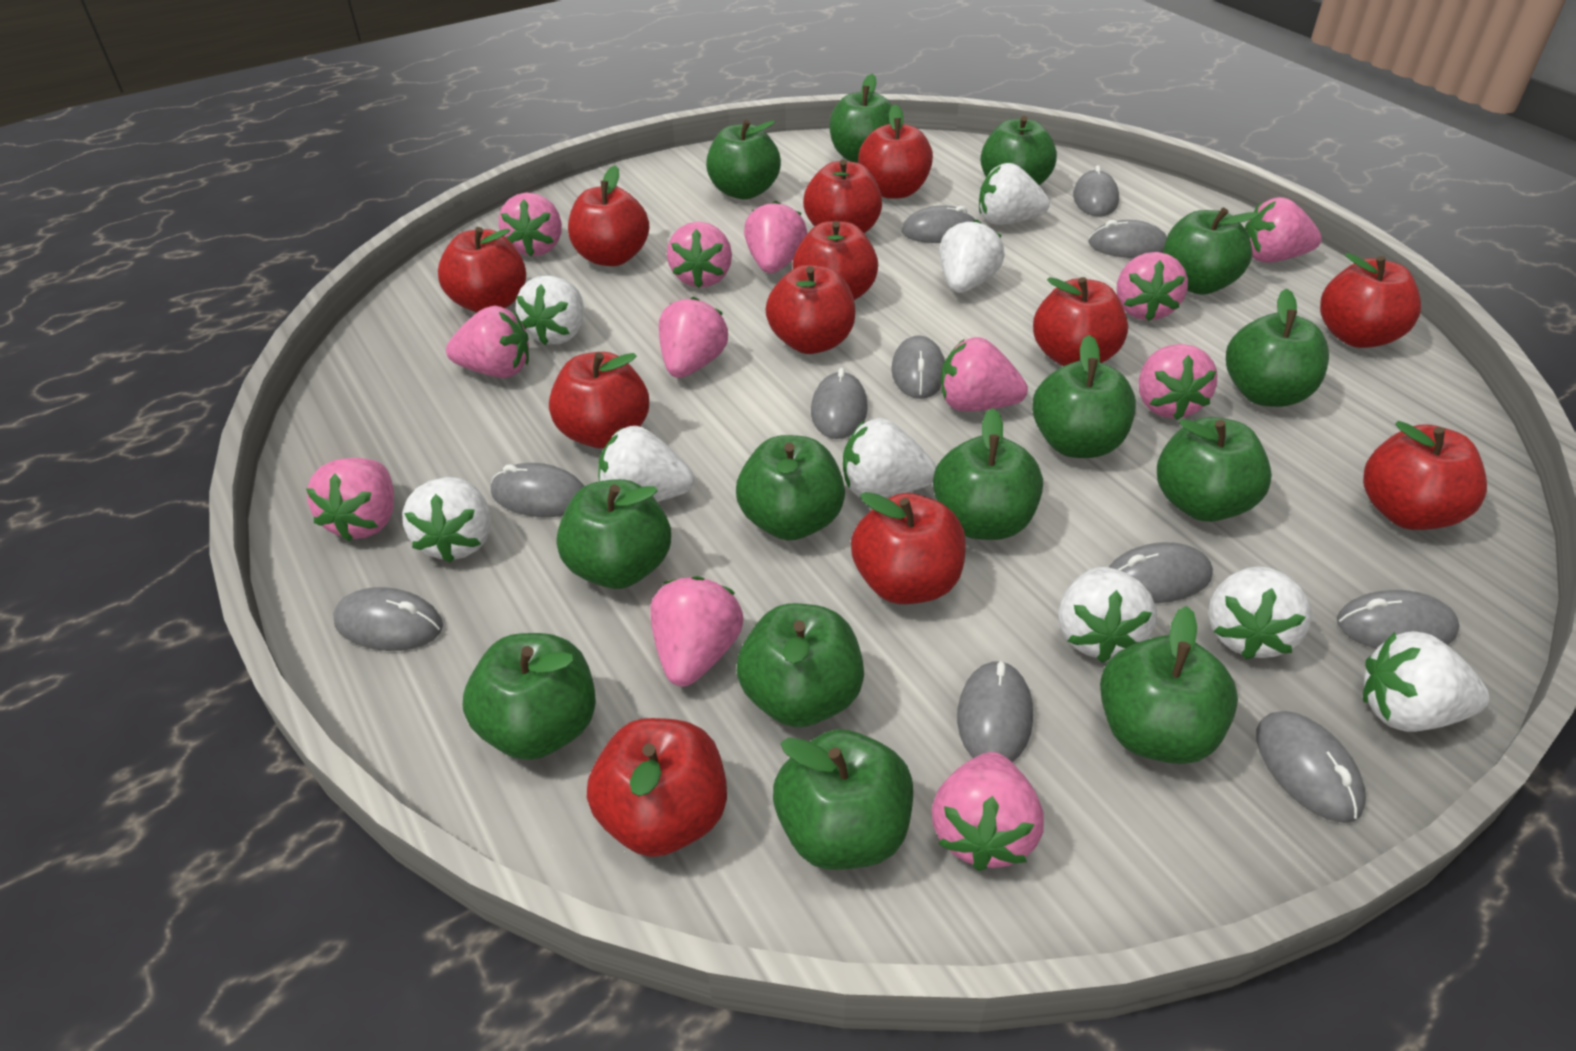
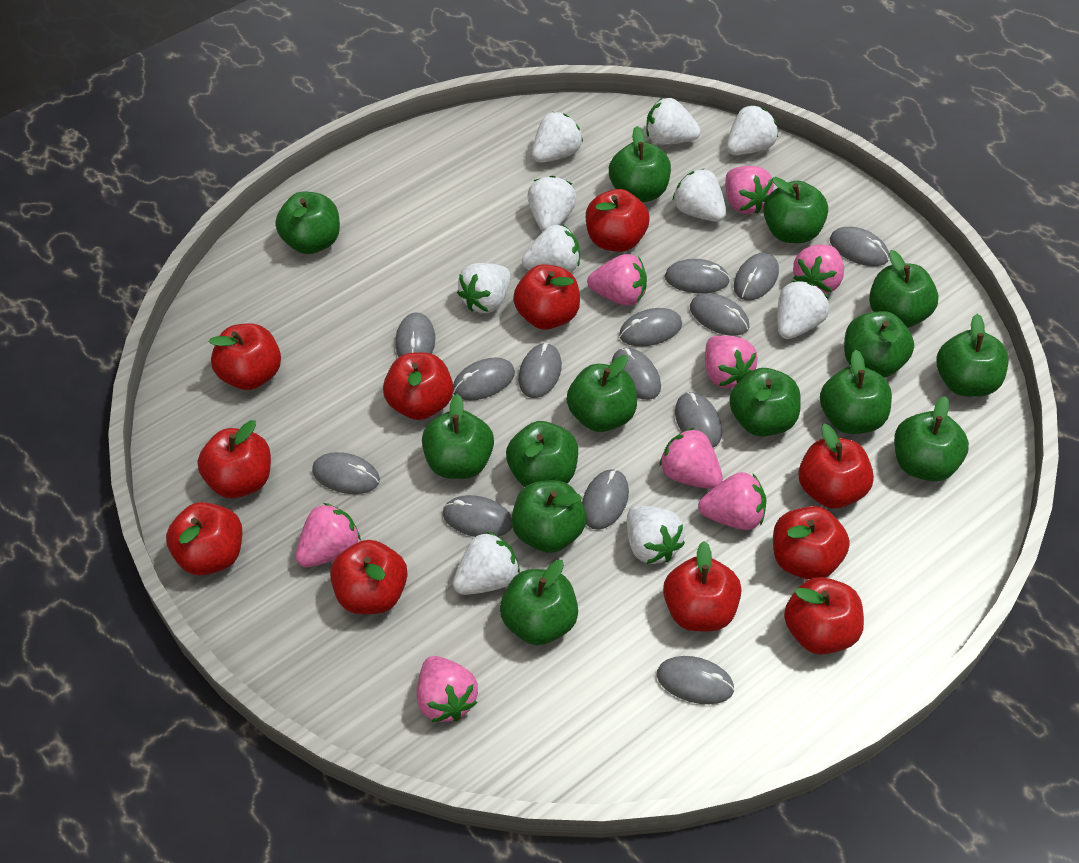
grey mouse: 11 -> 14
pink strawberry: 12 -> 8
red apple: 12 -> 11
white strawberry: 9 -> 10

